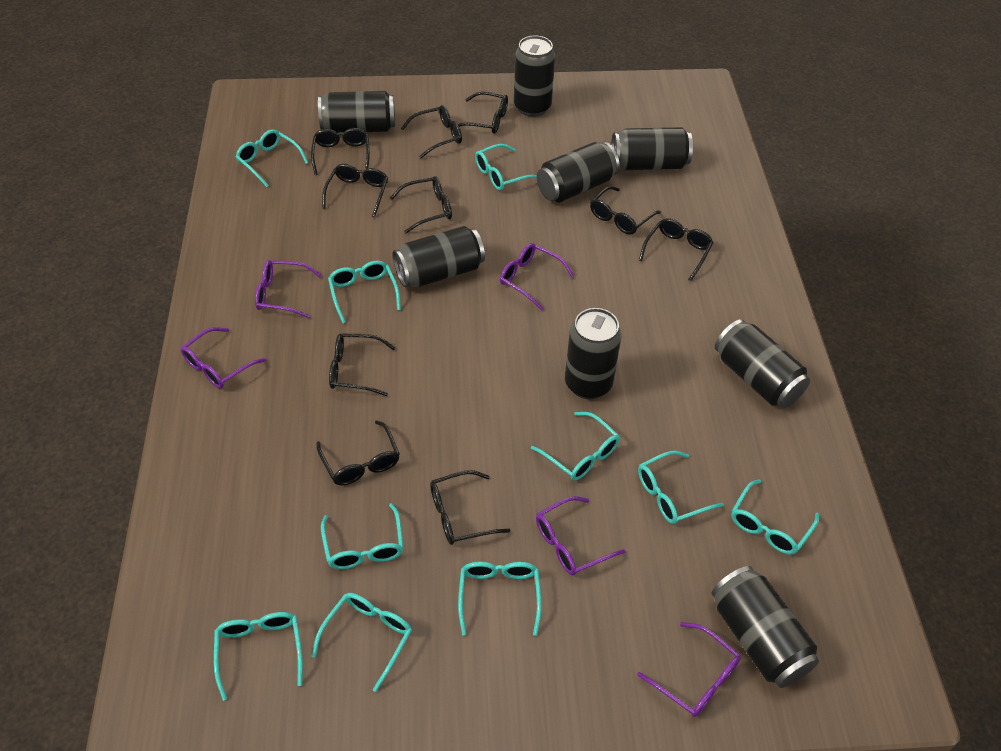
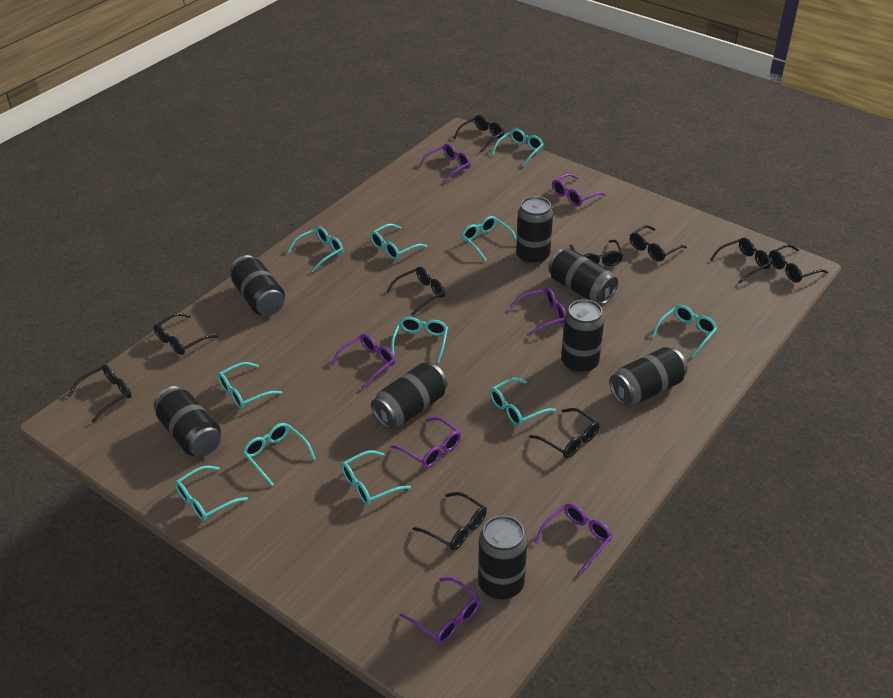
purple glasses: 5 -> 7
turquoise glasses: 10 -> 11

